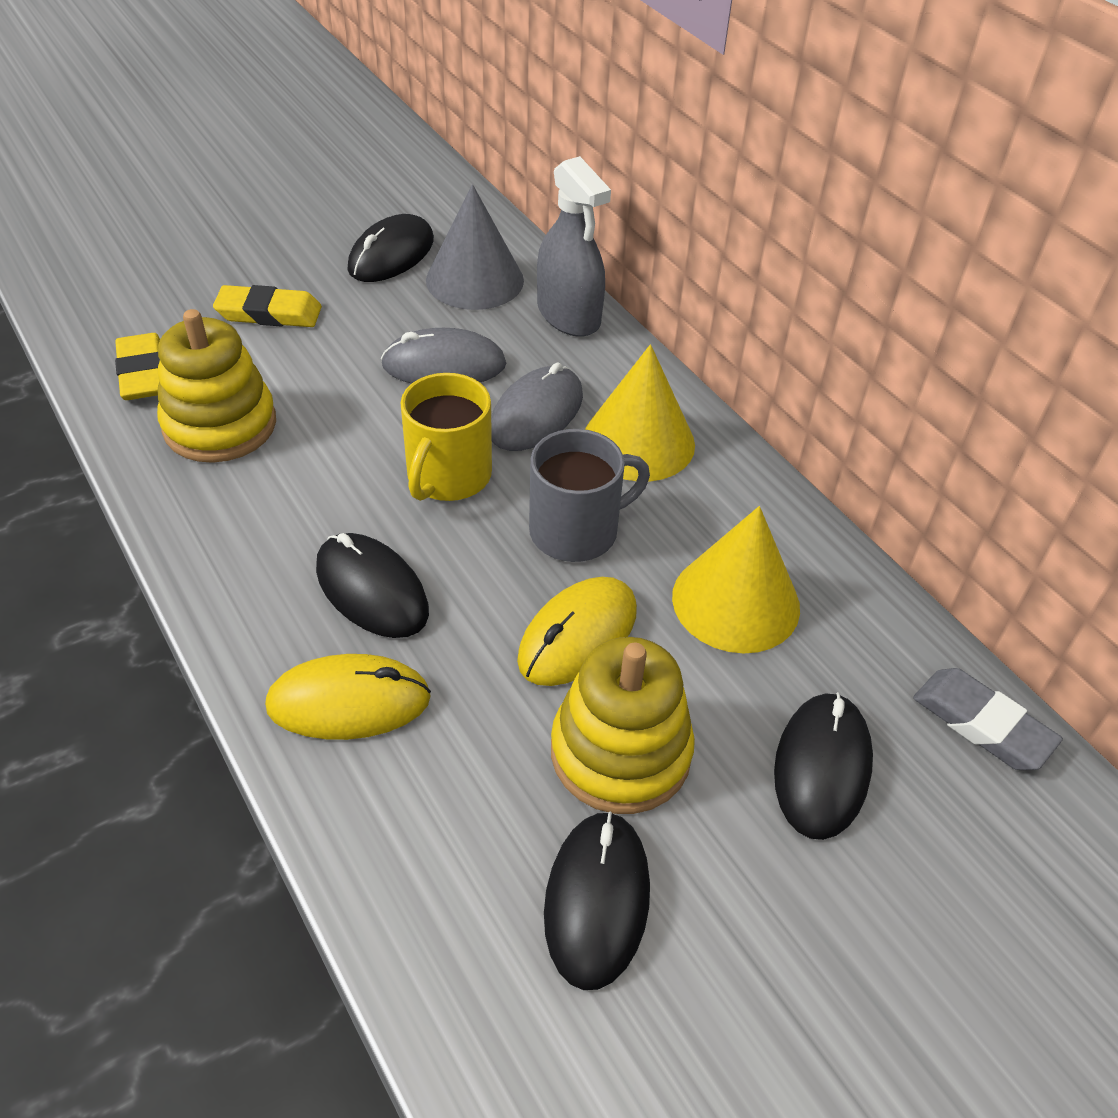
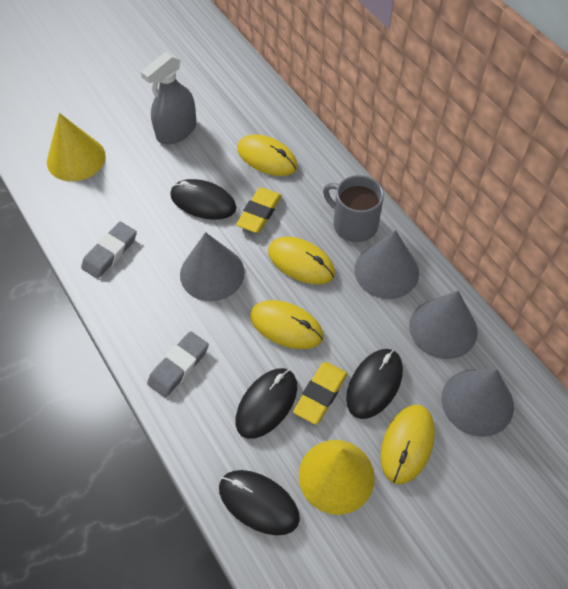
grey cone: 1 -> 4
grey eraser: 1 -> 2
grey mouse: 2 -> 0
yellow mouse: 2 -> 4
yellow mug: 1 -> 0
yellow stacking toy: 2 -> 0

